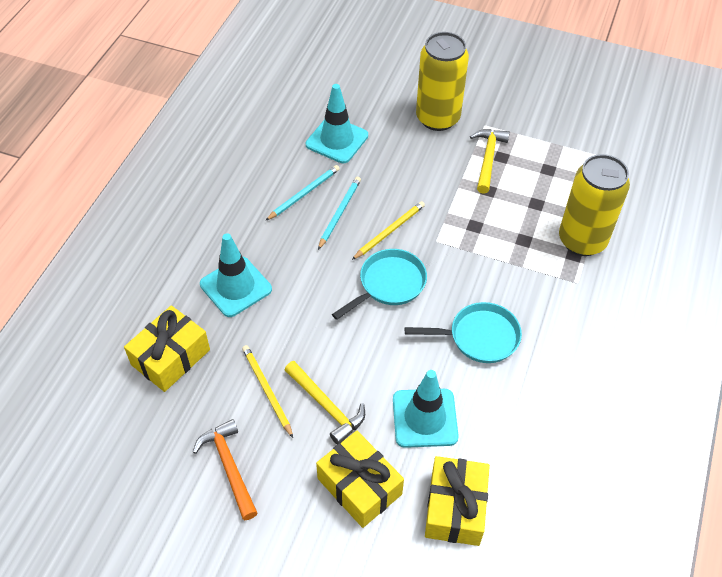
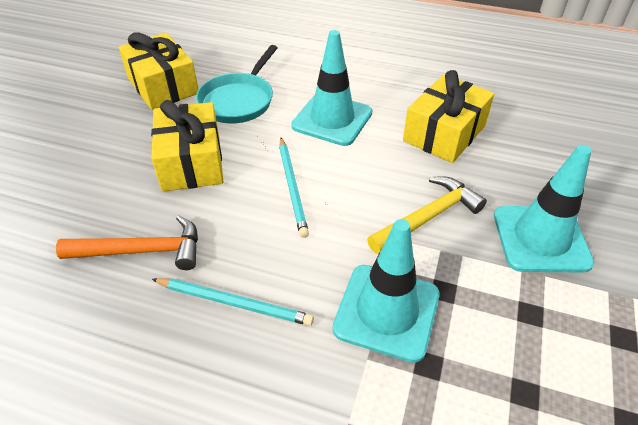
turquoise pan: 2 -> 1
yellow can: 2 -> 0
yellow hammer: 2 -> 1
yellow pencil: 2 -> 0

